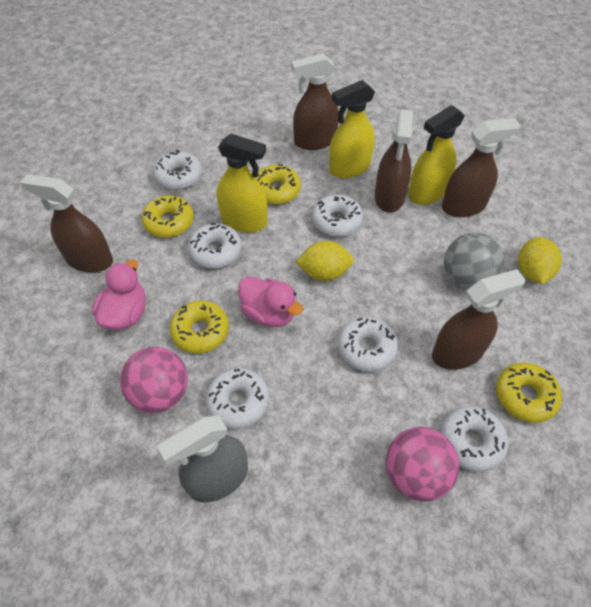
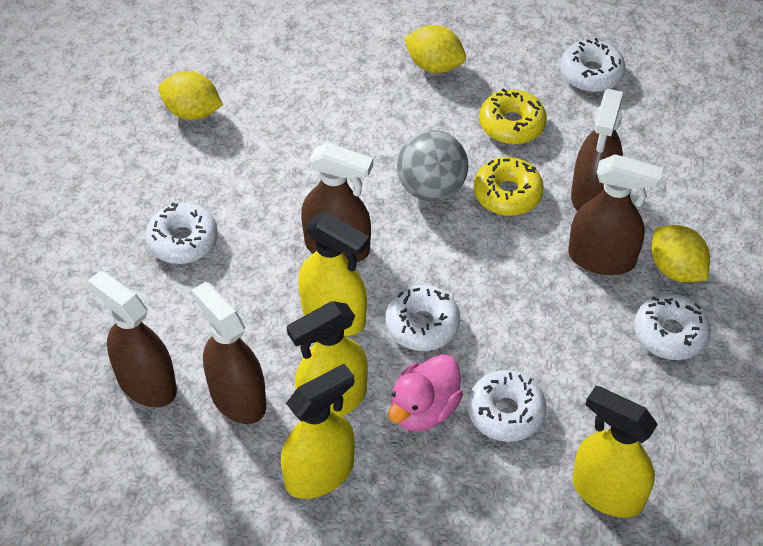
grey spray bottle: 1 -> 0
pink ball: 2 -> 0
pink duck: 2 -> 1
white donut: 6 -> 5
yellow donut: 4 -> 2
yellow lemon: 2 -> 3
yellow spray bottle: 3 -> 4

